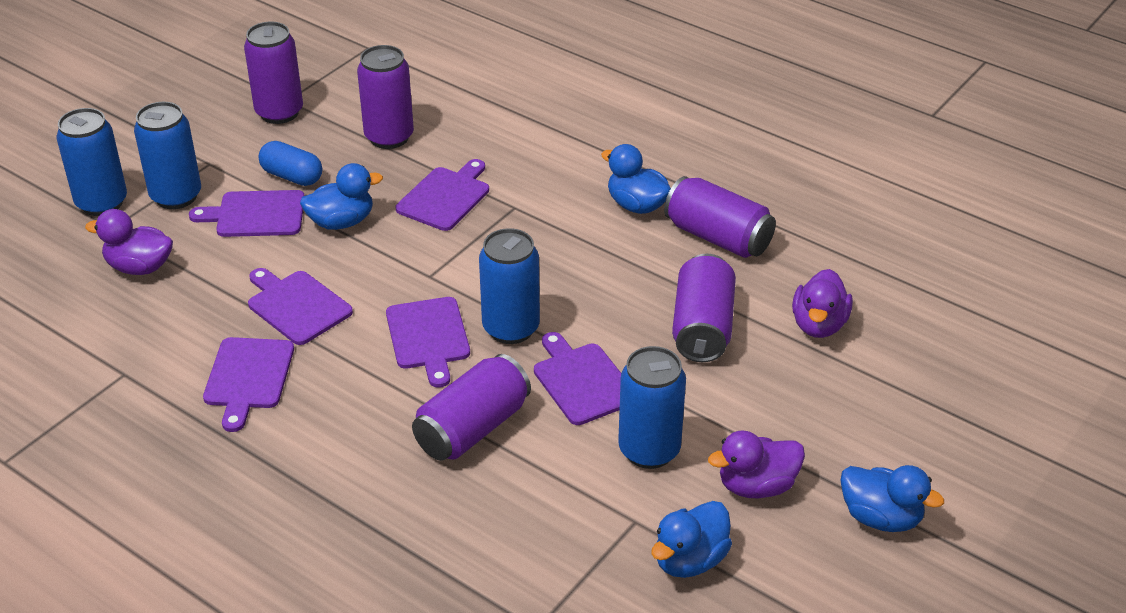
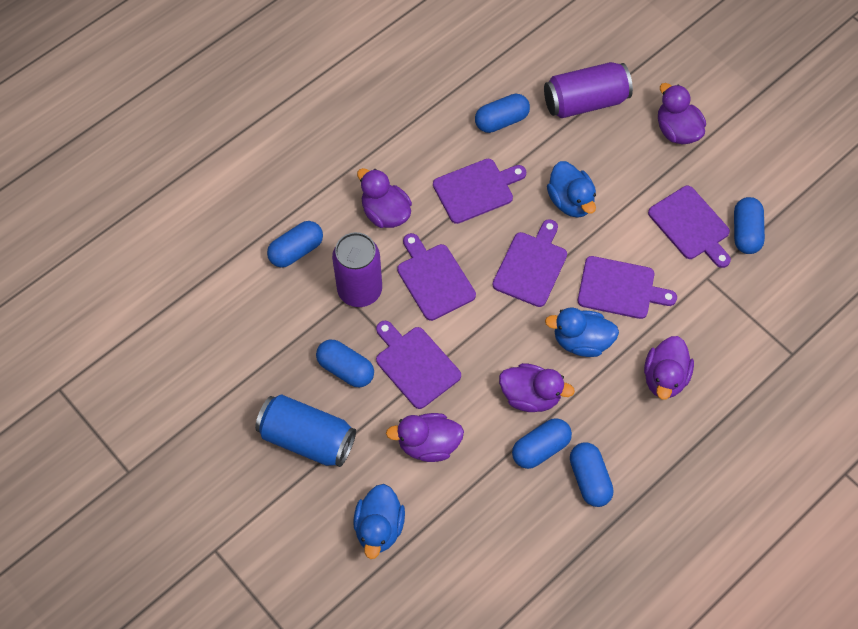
blue can: 4 -> 1
blue capsule: 1 -> 6
blue duck: 4 -> 3
purple can: 5 -> 2
purple duck: 3 -> 5

